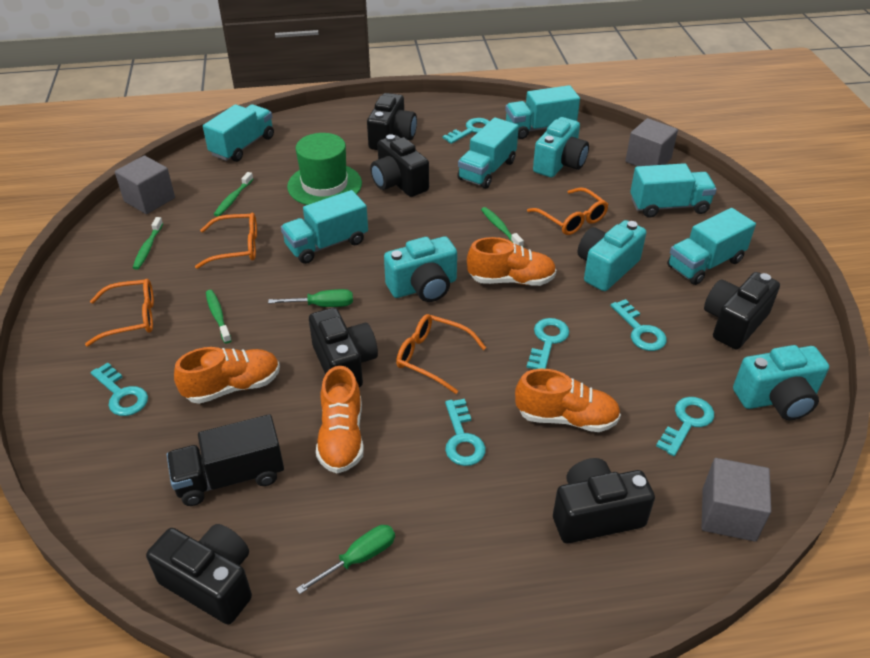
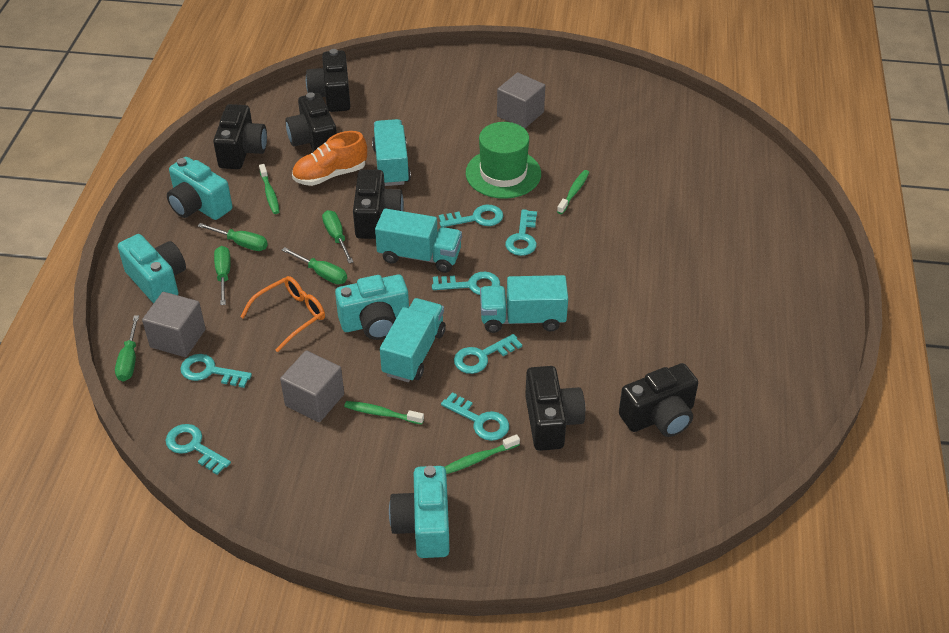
black truck: 1 -> 0
green screwdriver: 2 -> 5
orange glasses: 4 -> 1
orange shoe: 4 -> 1
turquoise key: 6 -> 7
turquoise truck: 6 -> 4

